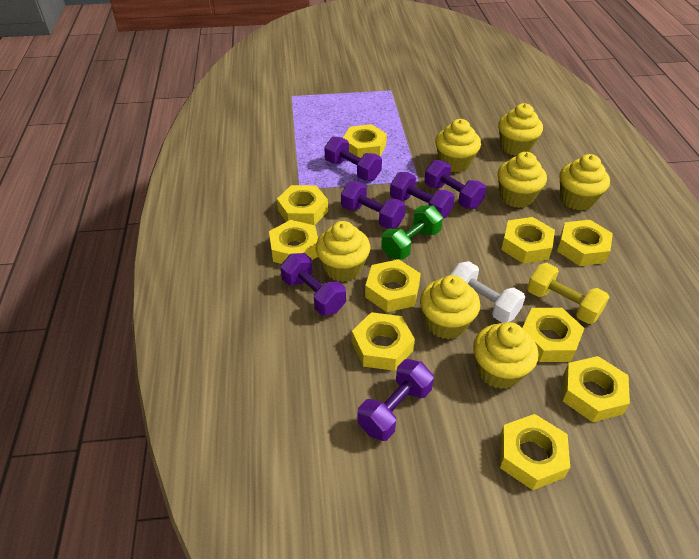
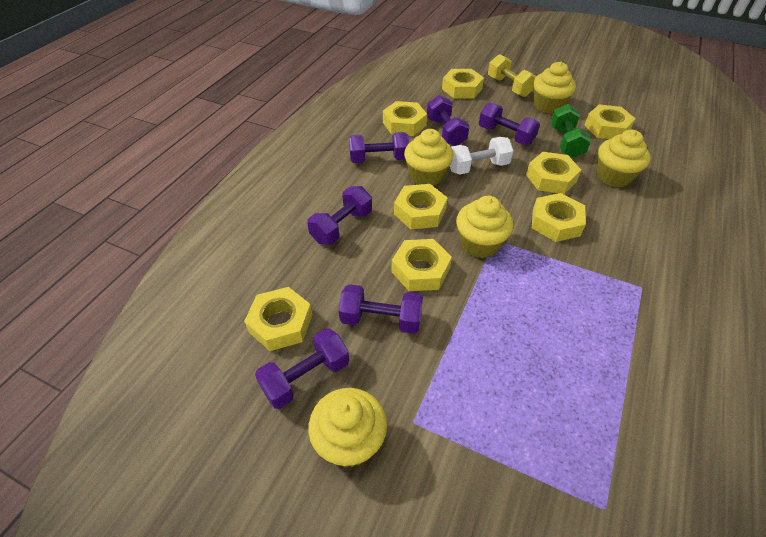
yellow cupcake: 7 -> 5
yellow nut: 10 -> 8

